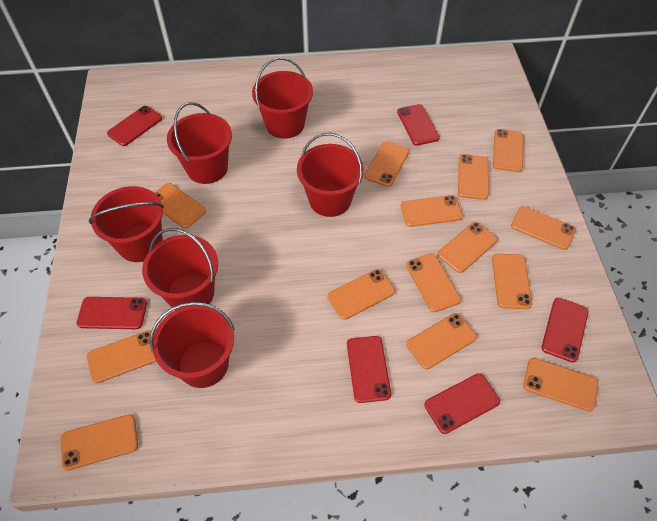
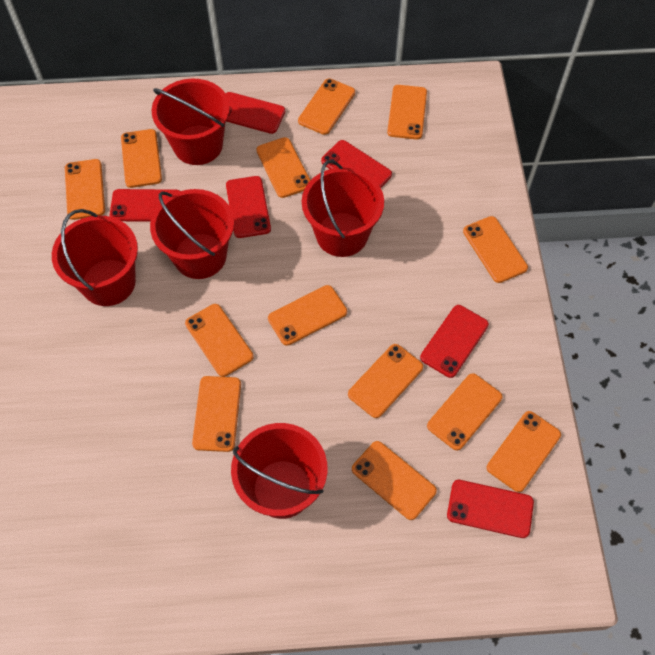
orange phone: 14 -> 13
red bucket: 6 -> 5

